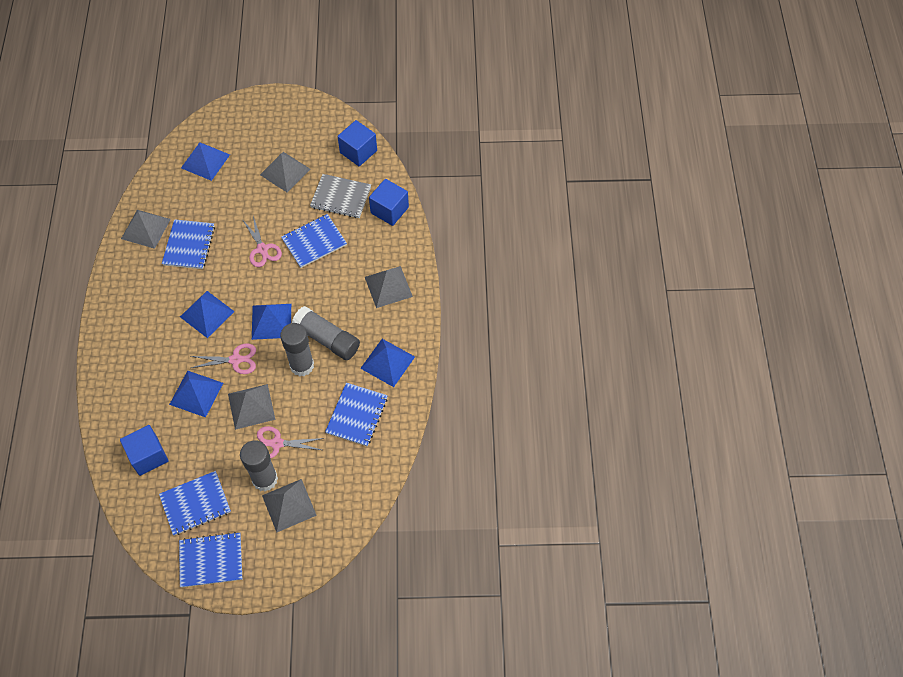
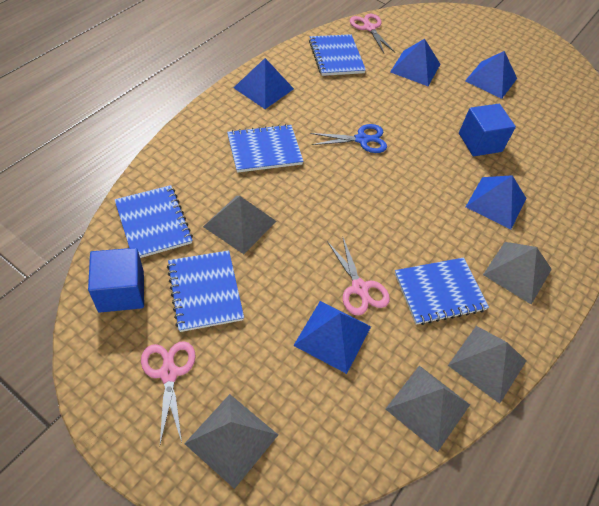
blue cube: 3 -> 2
blue scissors: 0 -> 1
grey glue stick: 3 -> 0
grey notebook: 1 -> 0

